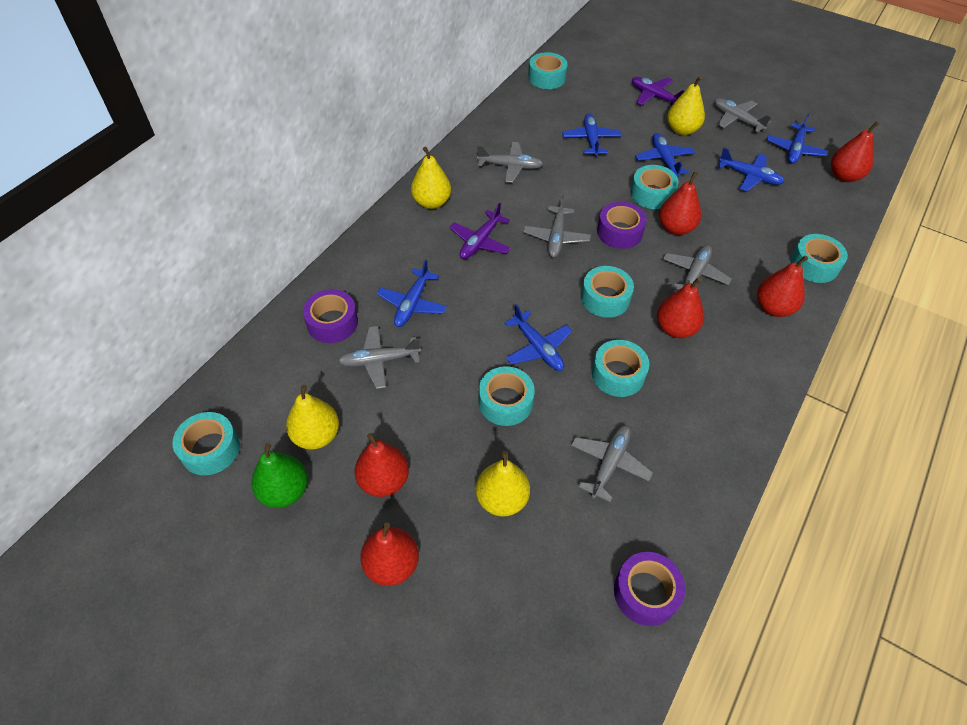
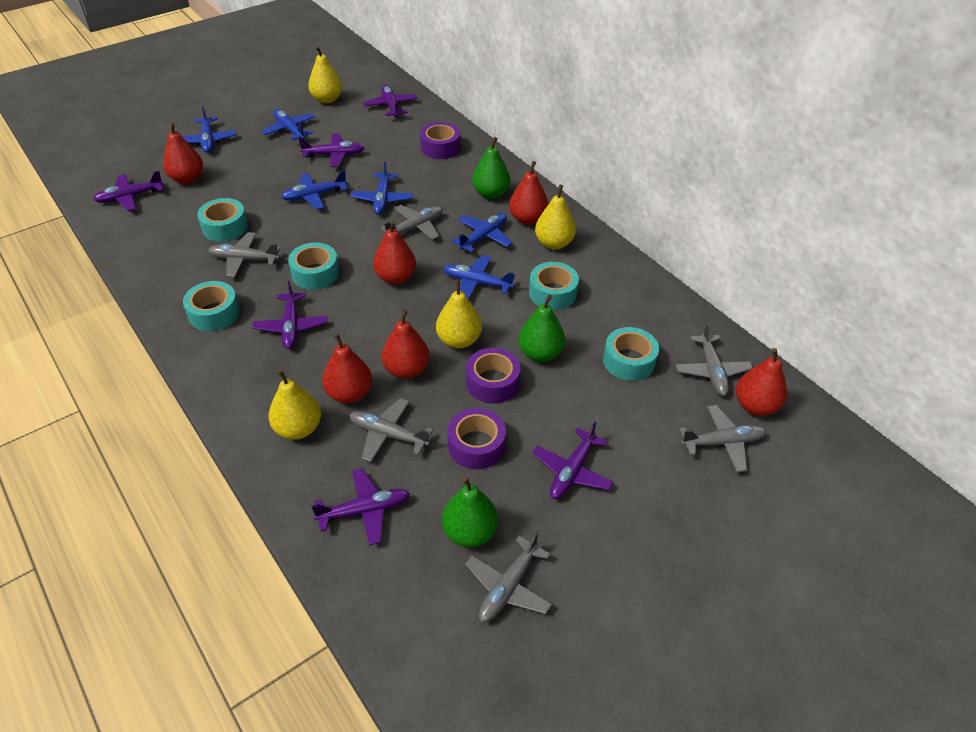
green pear: 1 -> 3
purple plane: 2 -> 6
turquoise tape: 7 -> 5

